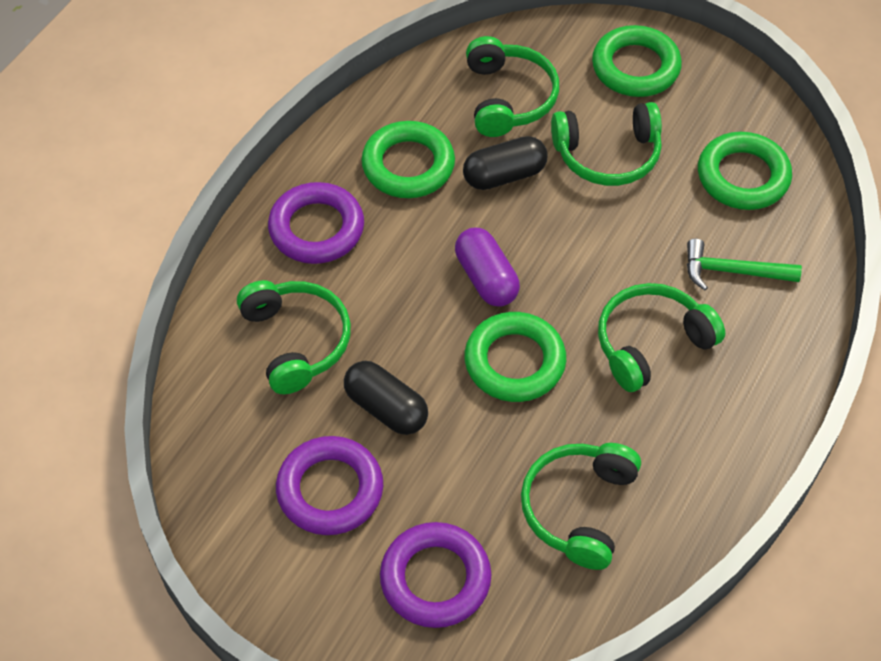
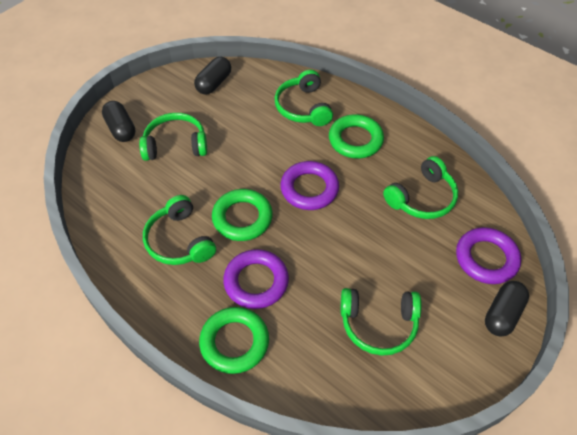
black capsule: 2 -> 3
green hammer: 1 -> 0
green ring: 4 -> 3
purple capsule: 1 -> 0

